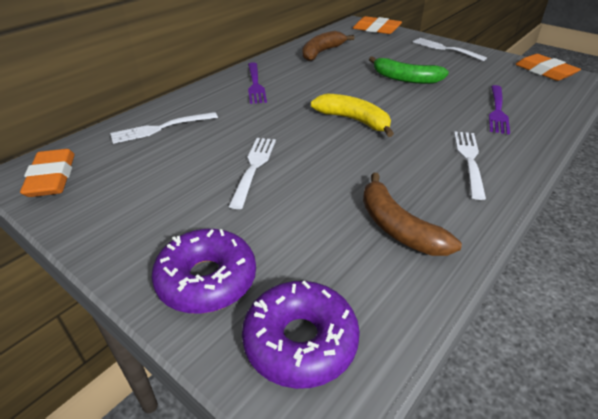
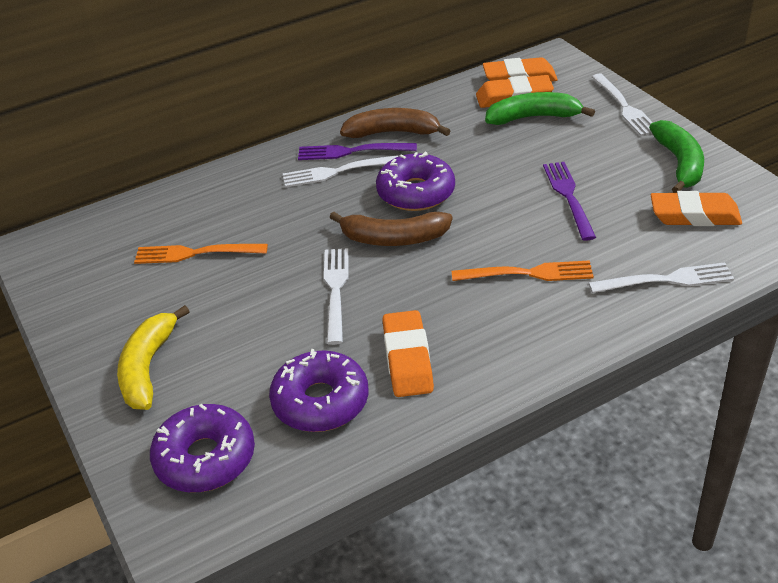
green banana: 1 -> 2
orange eraser: 3 -> 4
orange fork: 0 -> 2
purple donut: 2 -> 3

